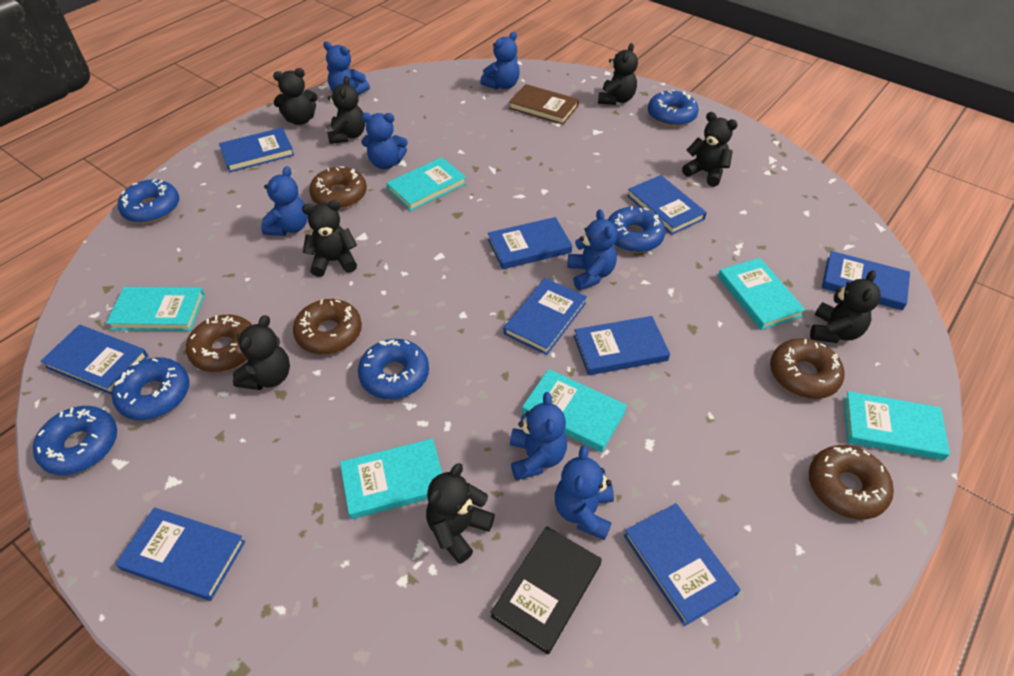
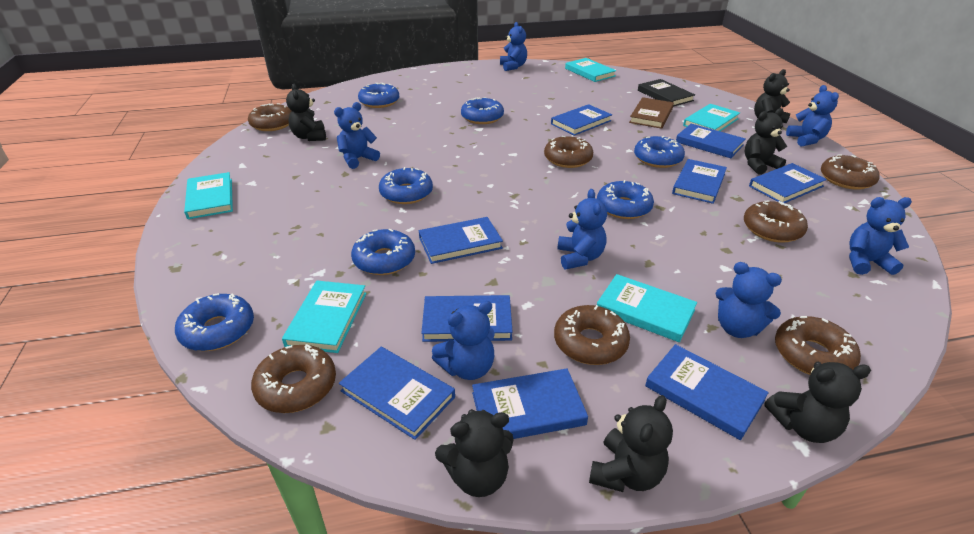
black teddy bear: 8 -> 6
blue donut: 6 -> 7
brown donut: 5 -> 7
turquoise book: 6 -> 5

